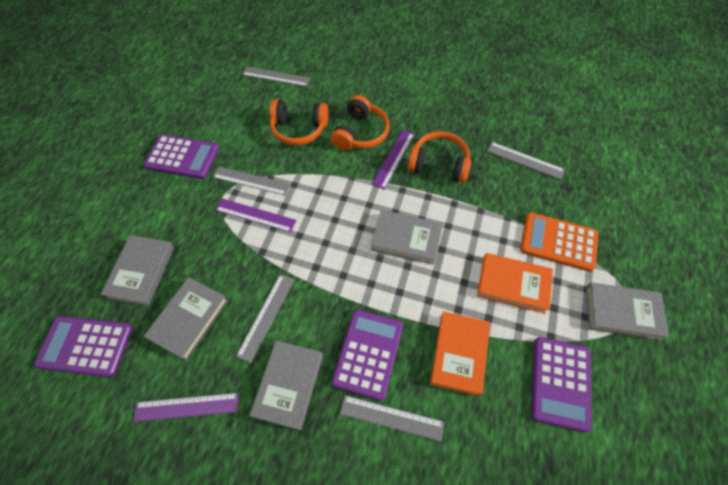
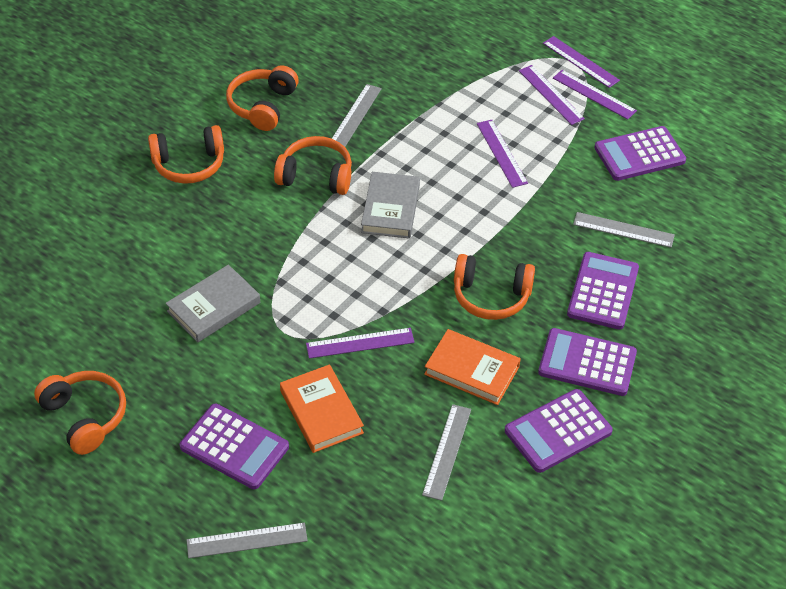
grey book: 5 -> 2
grey ruler: 5 -> 4
orange calculator: 1 -> 0
orange headphones: 3 -> 5
purple calculator: 4 -> 5
purple ruler: 3 -> 5

